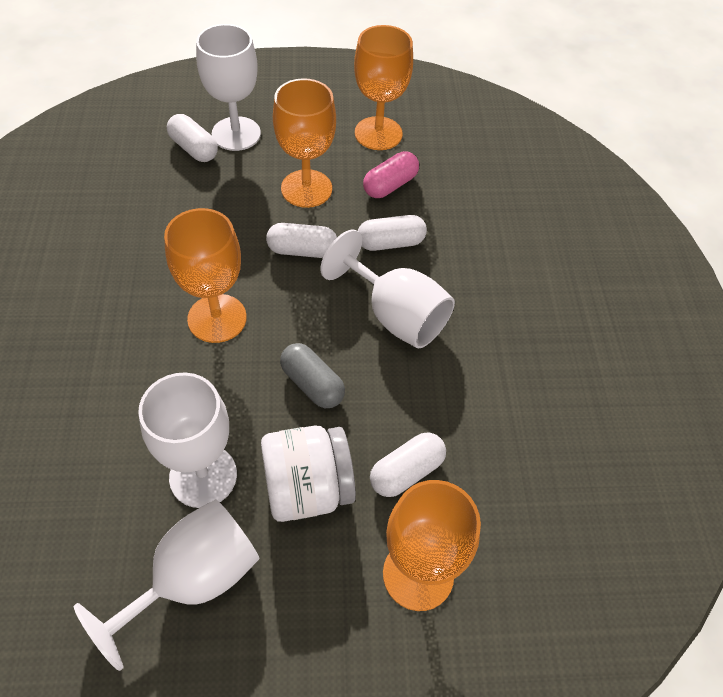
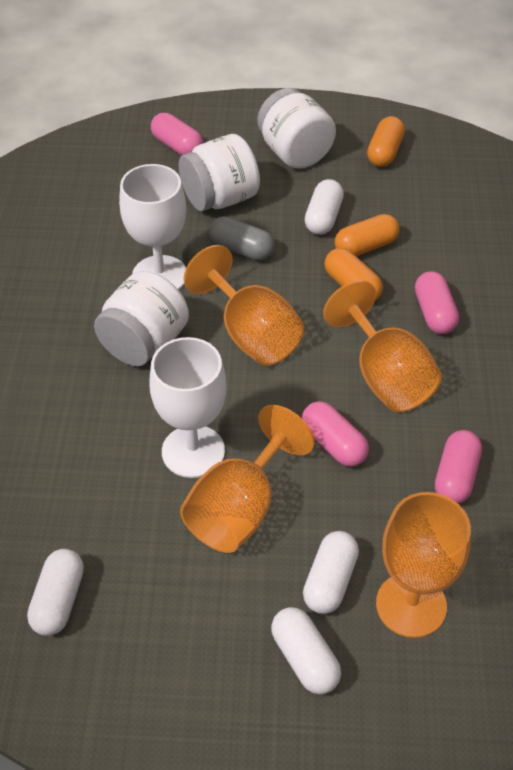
orange capsule: 0 -> 3
pink capsule: 1 -> 4
white goblet: 4 -> 2
white jar: 1 -> 3

